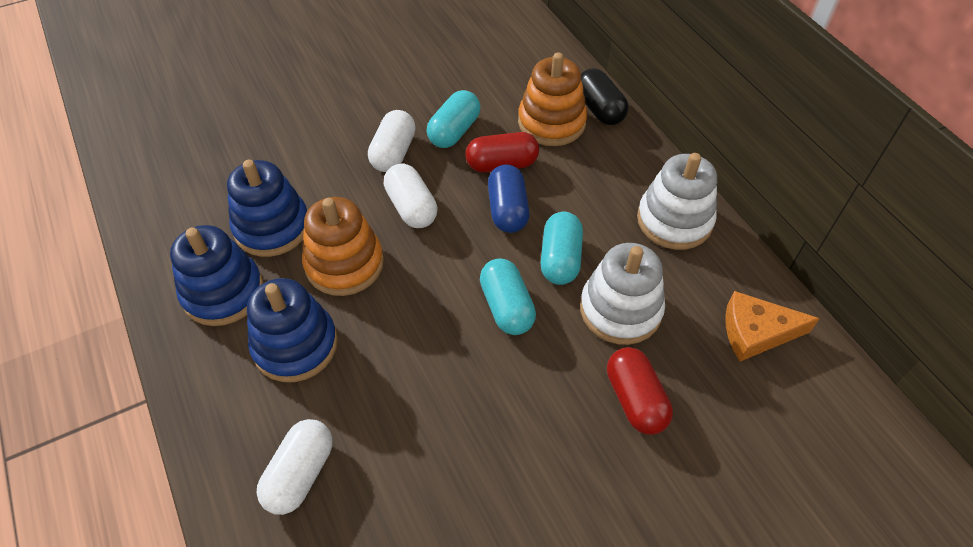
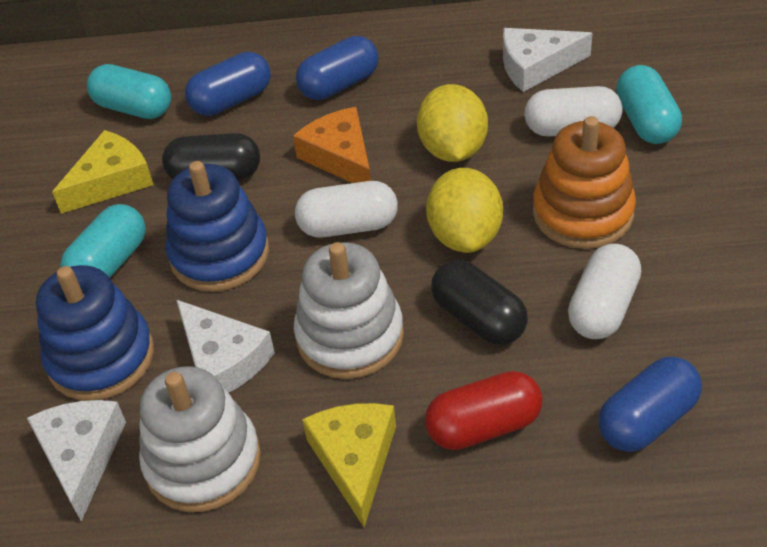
black capsule: 1 -> 2
blue capsule: 1 -> 3
blue stacking toy: 3 -> 2
orange stacking toy: 2 -> 1
red capsule: 2 -> 1
white cheese: 0 -> 3
yellow cheese: 0 -> 2
yellow lemon: 0 -> 2

